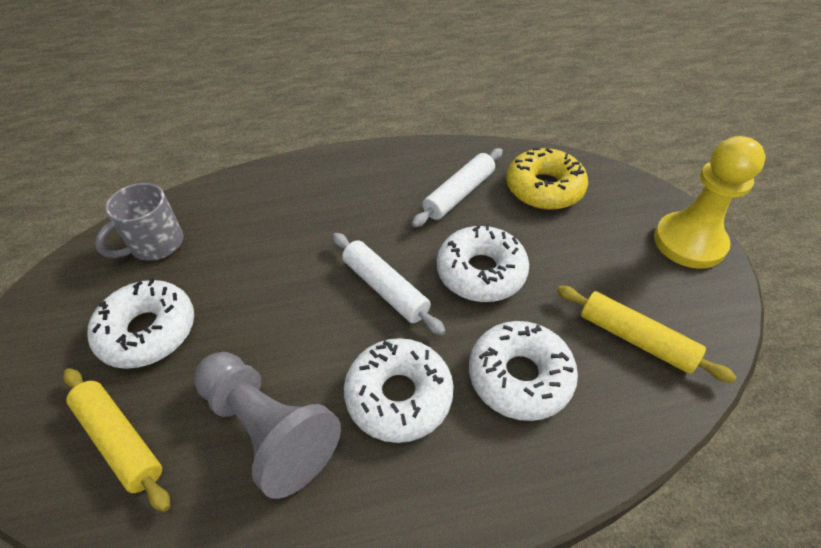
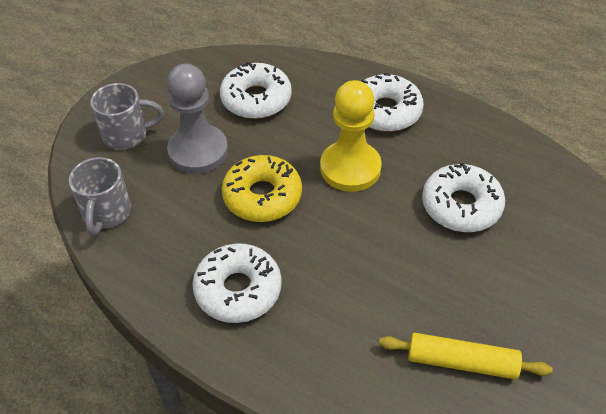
grey mug: 1 -> 2
white rolling pin: 2 -> 0
yellow rolling pin: 2 -> 1

